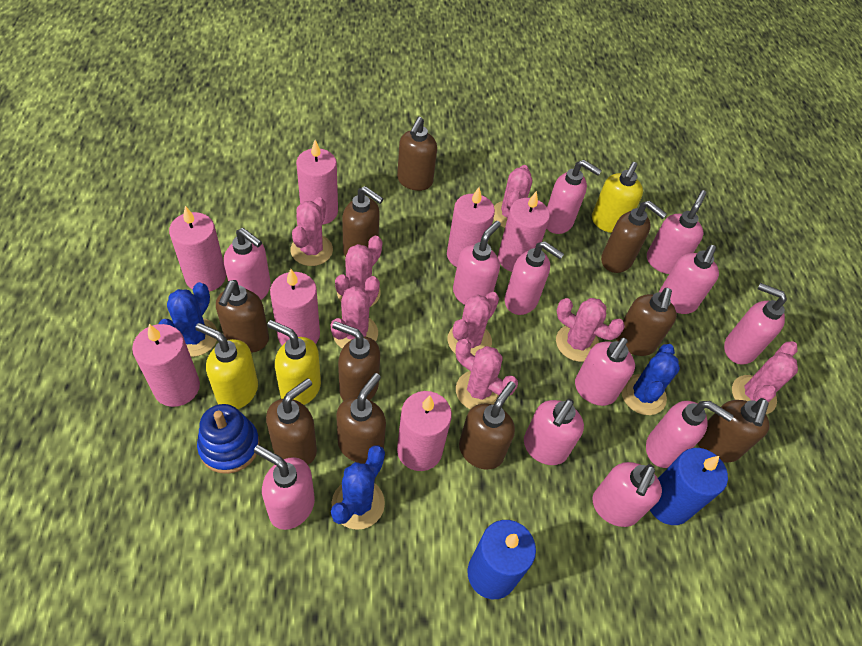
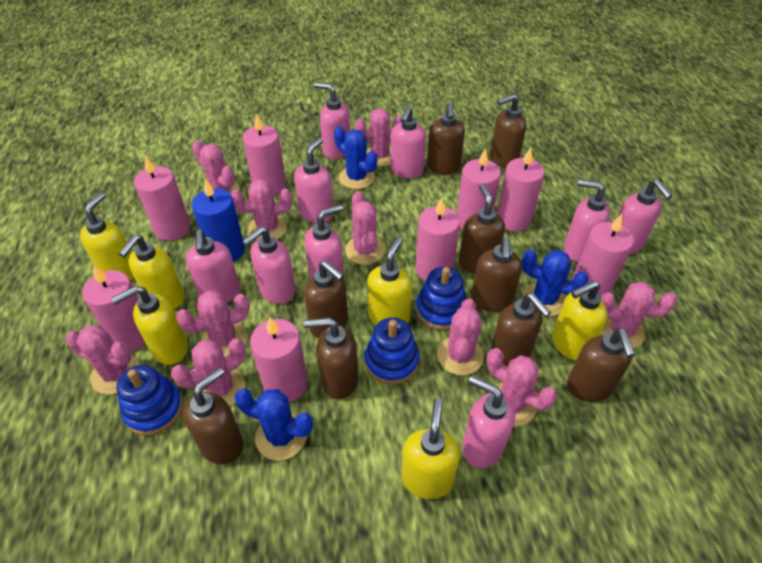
blue candle: 2 -> 1
blue stacking toy: 1 -> 3
brown soap dispenser: 10 -> 9
pink cactus: 8 -> 10
pink candle: 7 -> 8
pink soap dispenser: 12 -> 9
yellow soap dispenser: 3 -> 6

